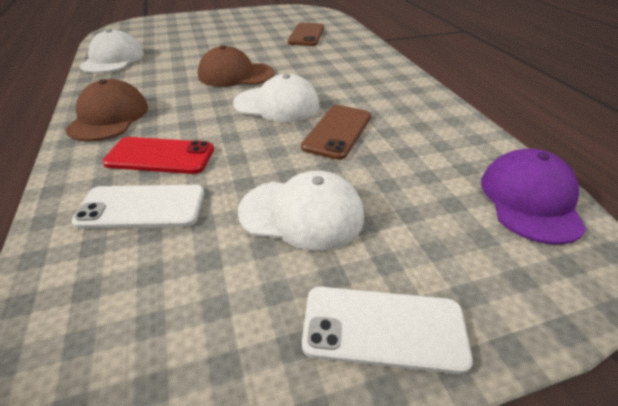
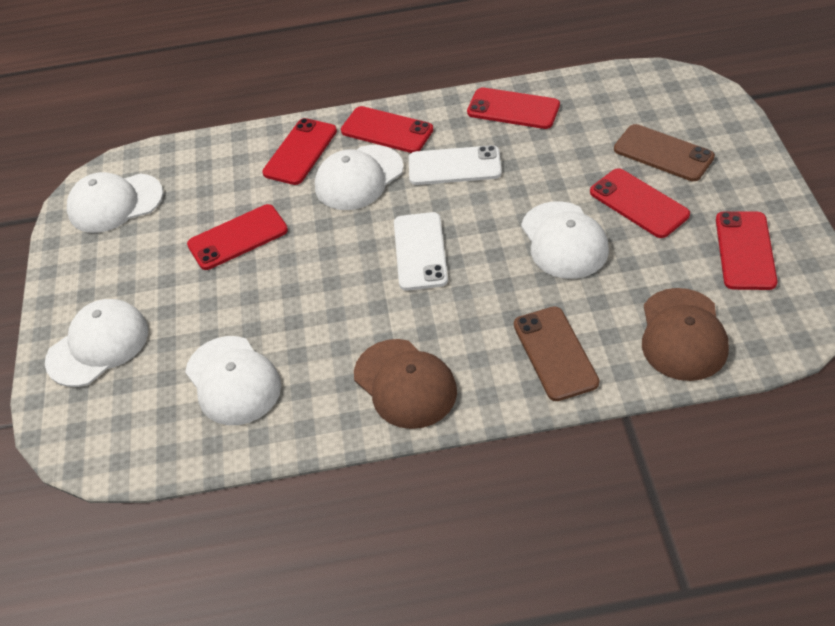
purple cap: 1 -> 0
red phone: 1 -> 6
white cap: 3 -> 5

